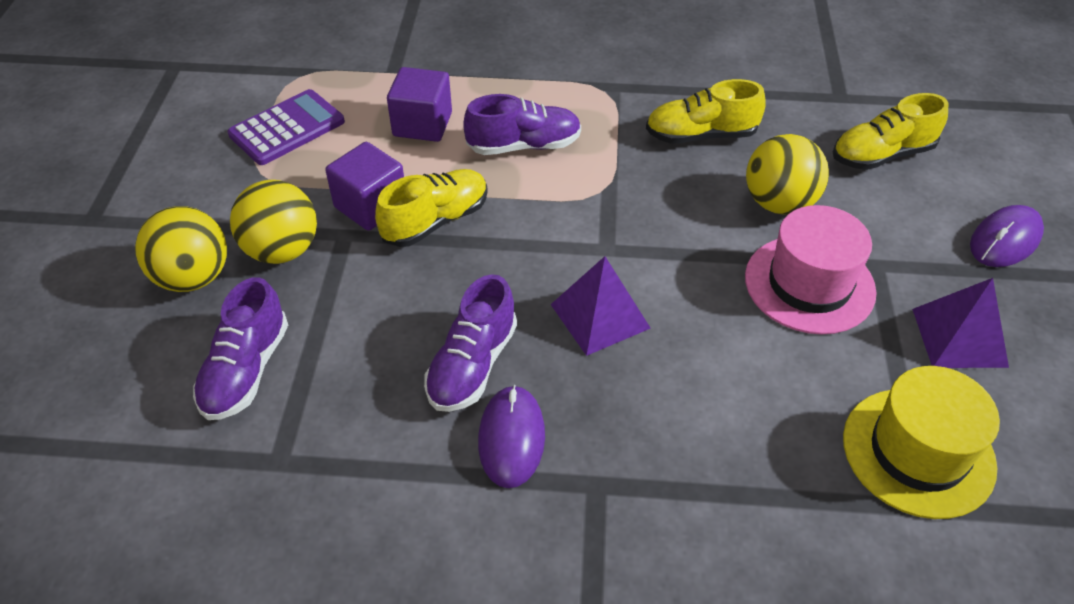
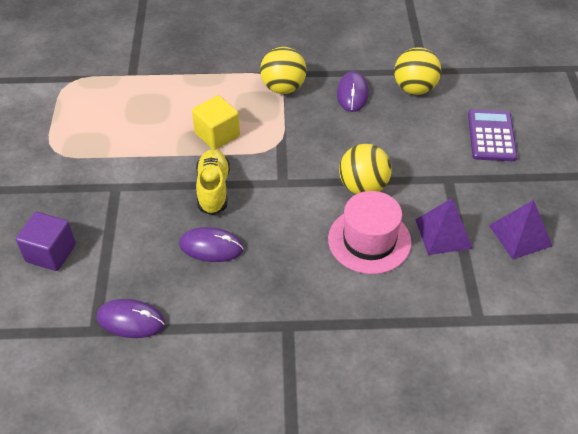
purple cube: 2 -> 1
purple mouse: 2 -> 3
purple shoe: 3 -> 0
yellow cube: 0 -> 1
yellow hat: 1 -> 0
yellow shoe: 3 -> 1

